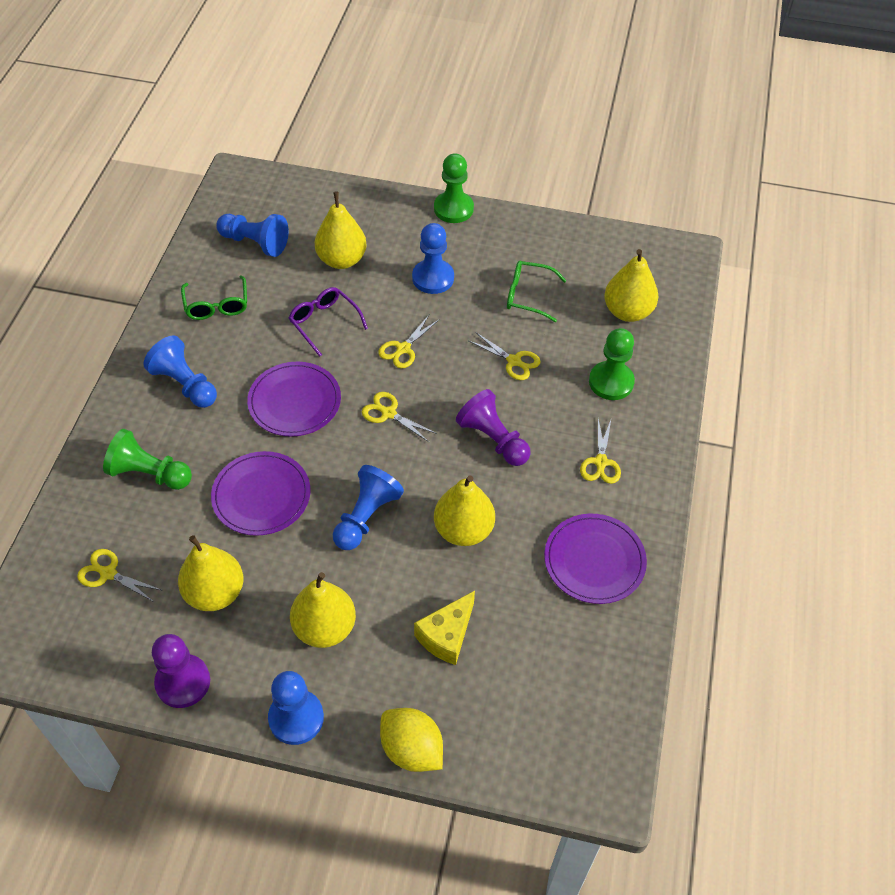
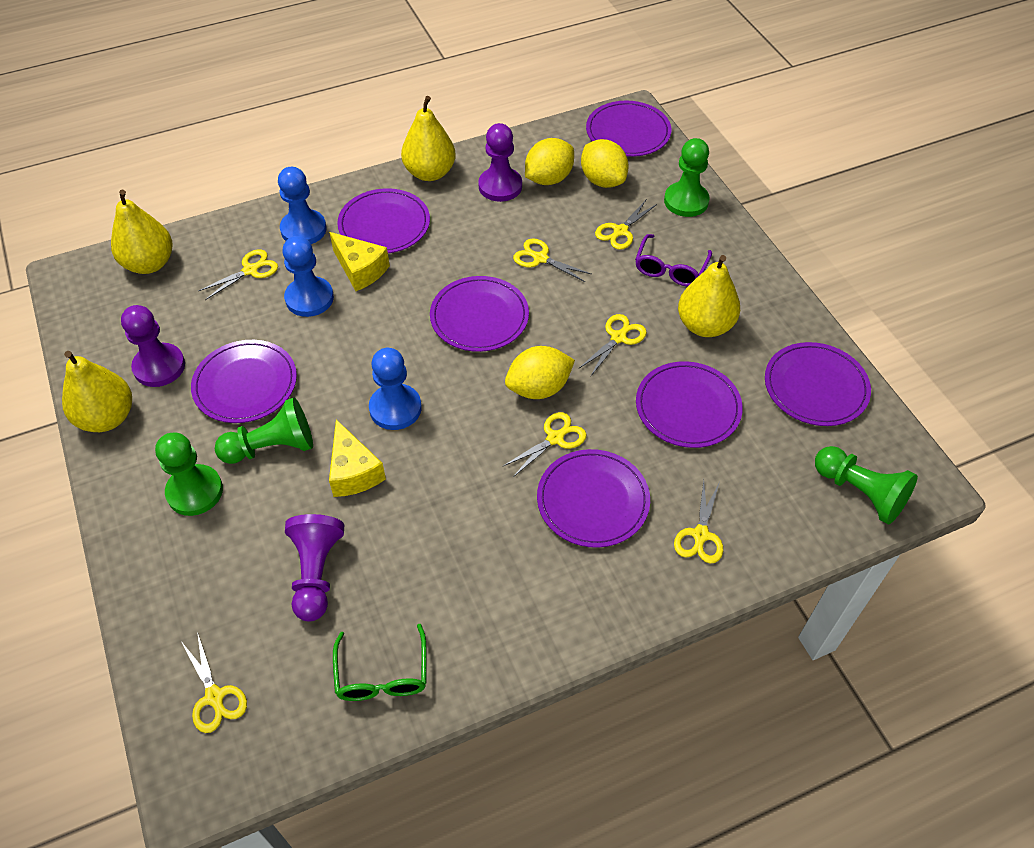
blue pawn: 5 -> 3
green glasses: 2 -> 1
green pawn: 3 -> 4
purple pawn: 2 -> 3
purple plate: 3 -> 7
yellow cheese: 1 -> 2
yellow lemon: 1 -> 3
yellow pear: 5 -> 4
yellow scissors: 5 -> 7

